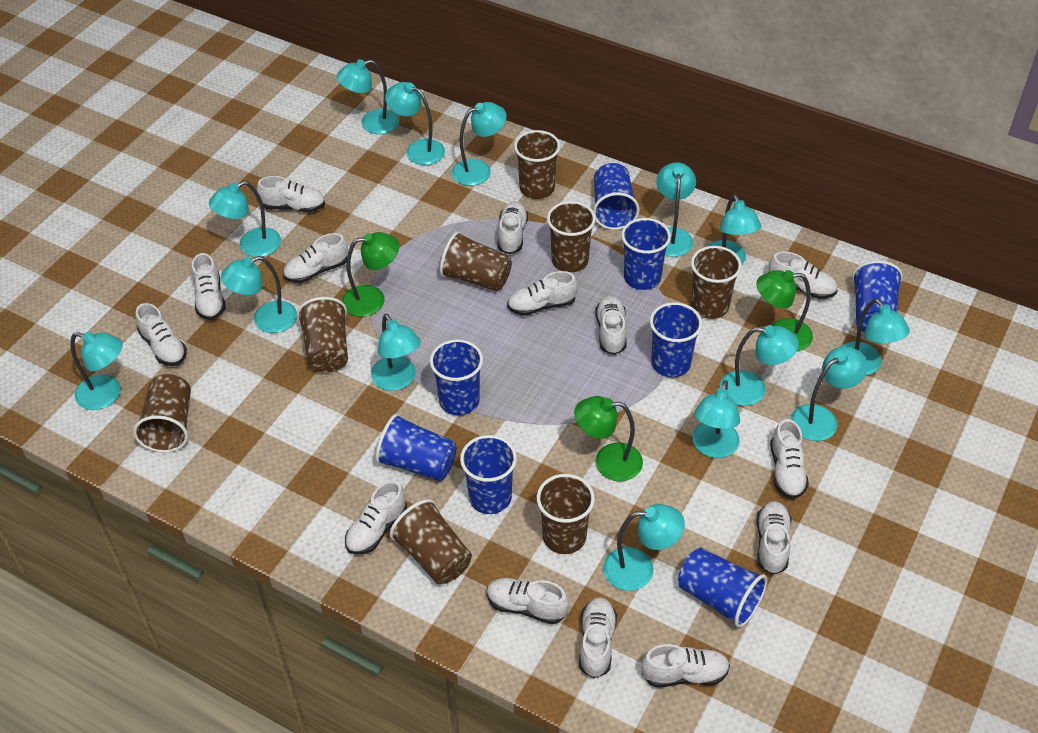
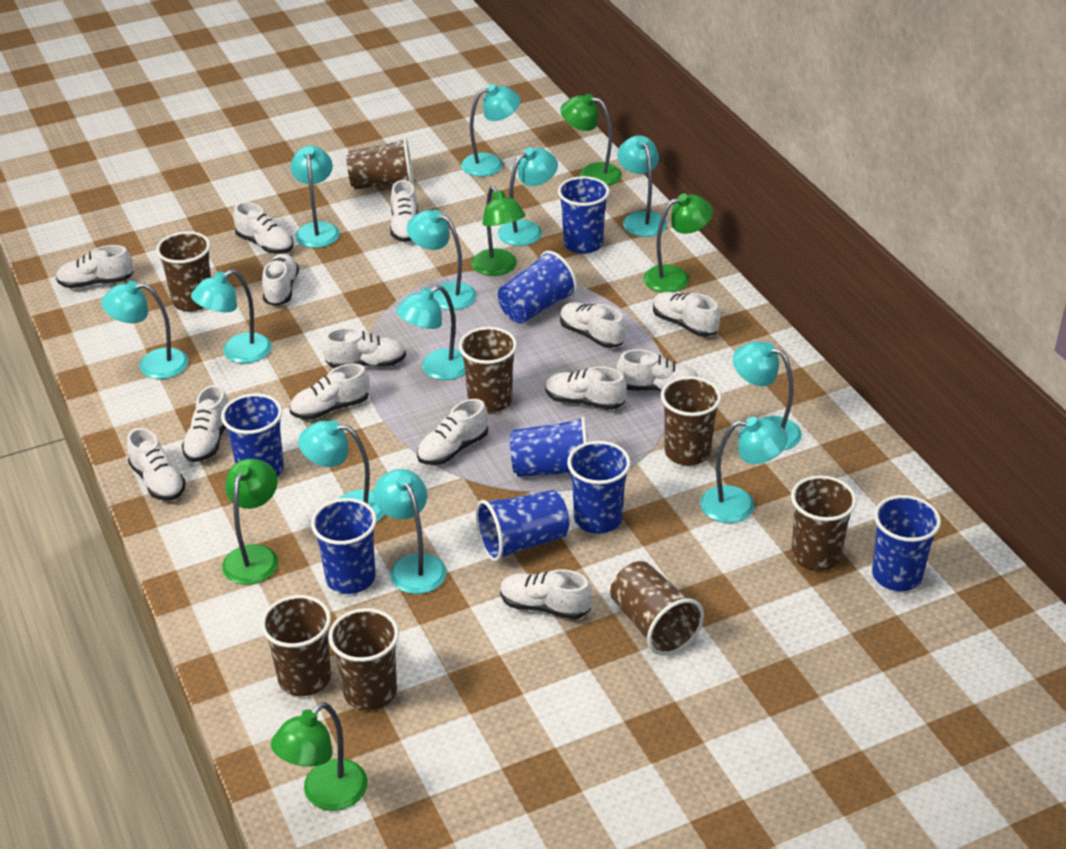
green lamp: 3 -> 5
turquoise lamp: 14 -> 12

